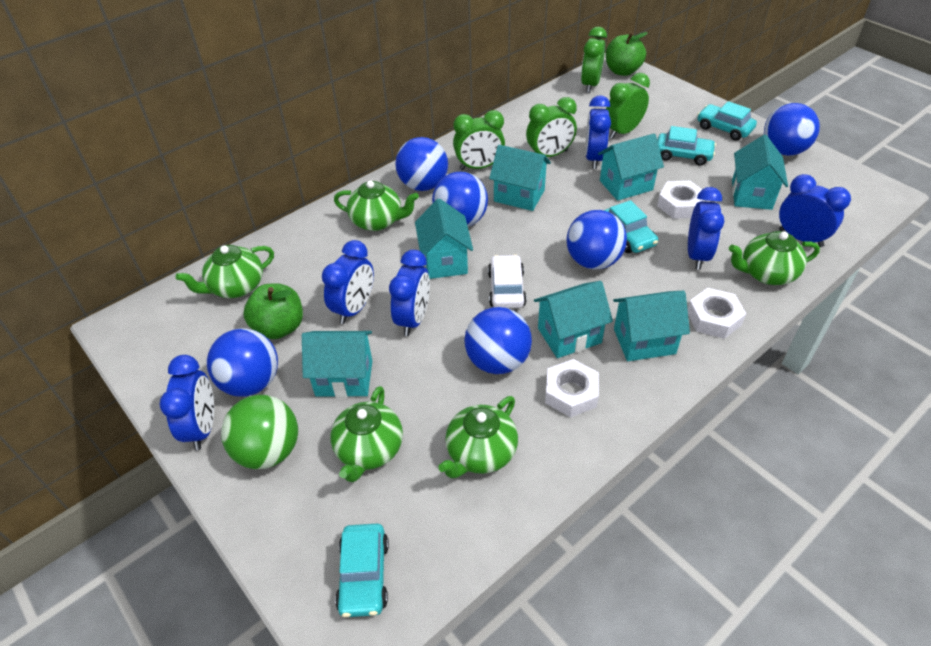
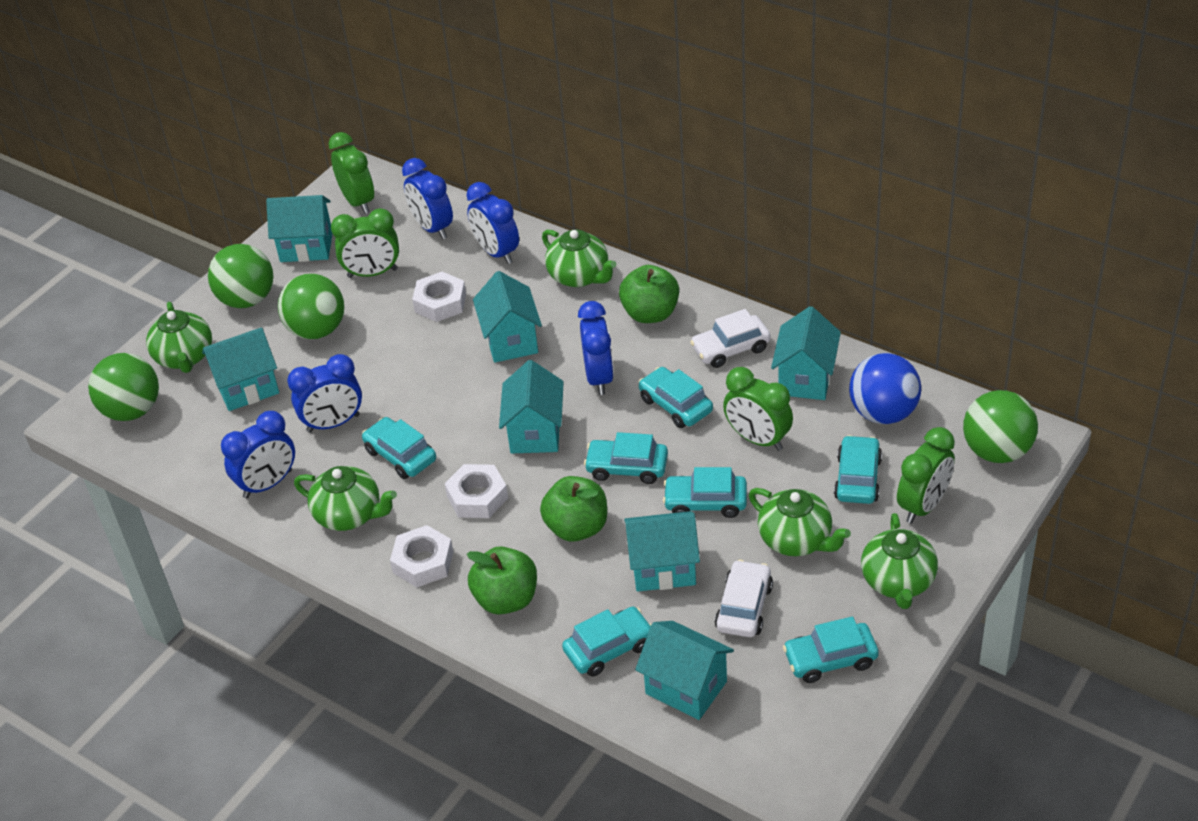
blue ball: 6 -> 1
blue clock: 6 -> 5
green apple: 2 -> 3
green ball: 1 -> 4
turquoise car: 4 -> 7
white car: 1 -> 2

